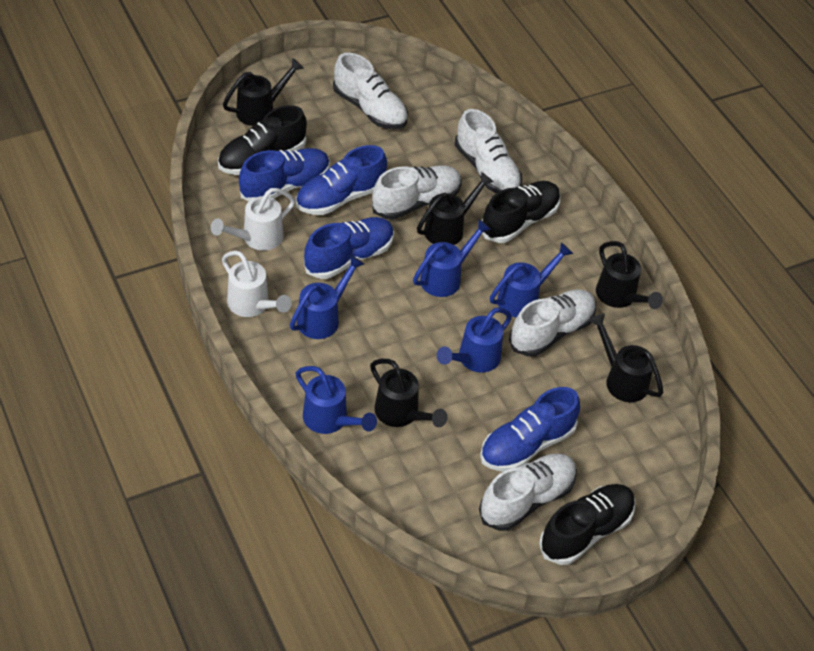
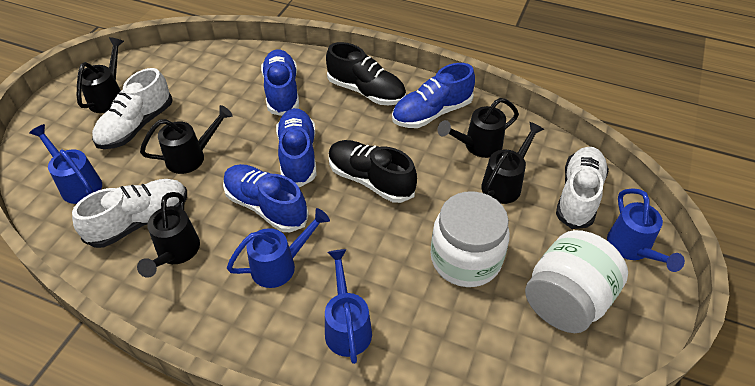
black shoe: 3 -> 2
blue watering can: 5 -> 4
white jar: 0 -> 2
white shoe: 5 -> 3
white watering can: 2 -> 0

